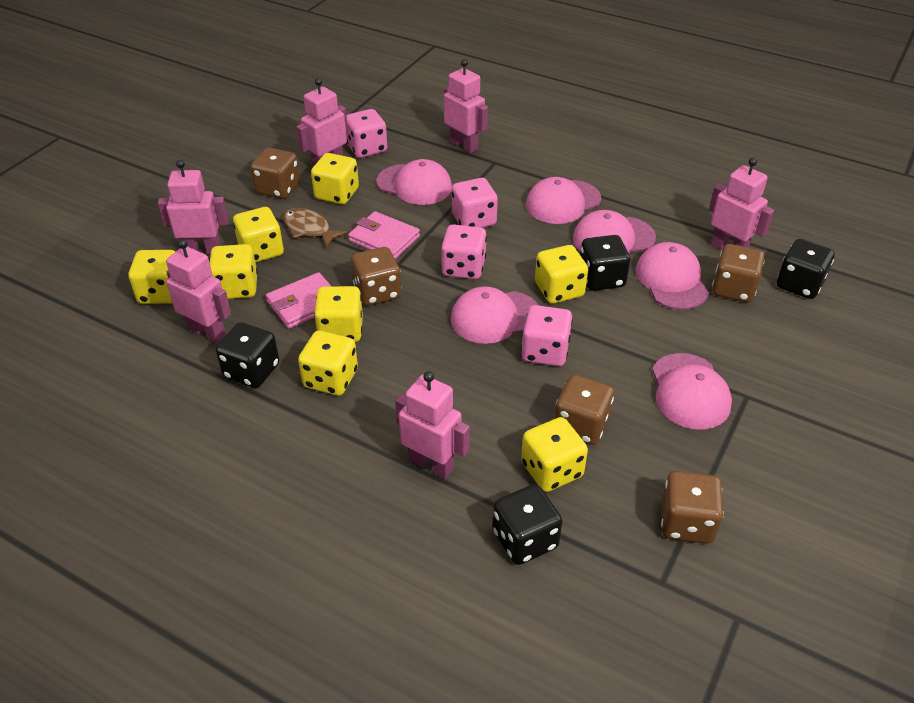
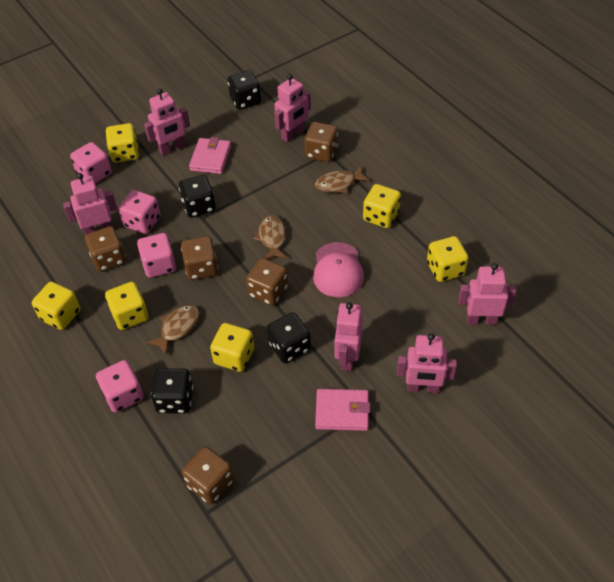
brown fish: 1 -> 3
pink cap: 6 -> 1
yellow dice: 8 -> 6

